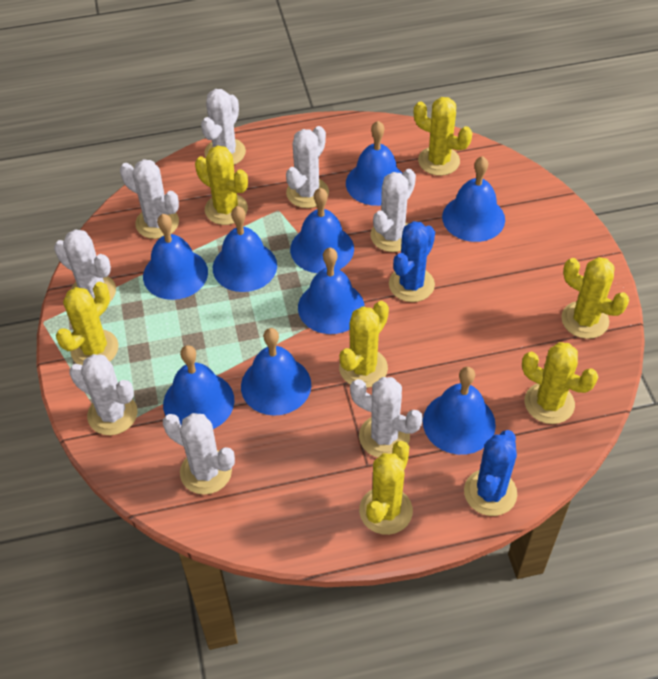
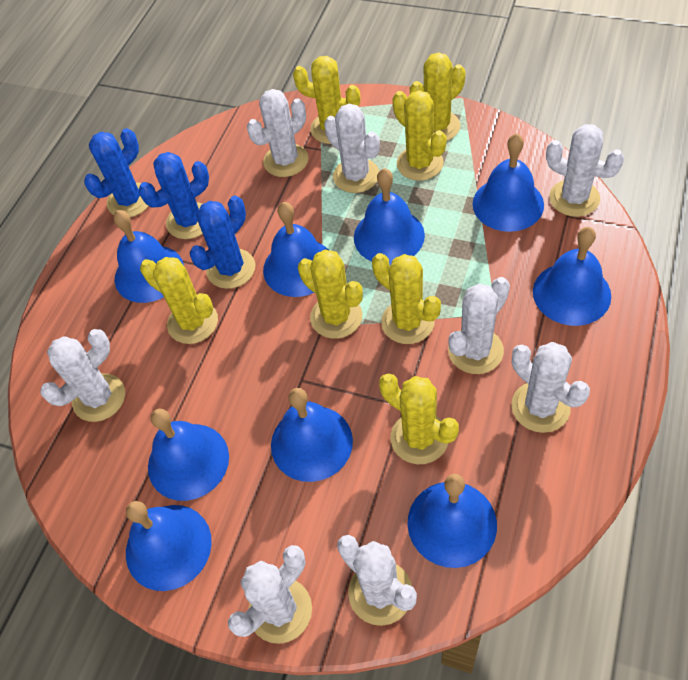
blue cactus: 2 -> 3

